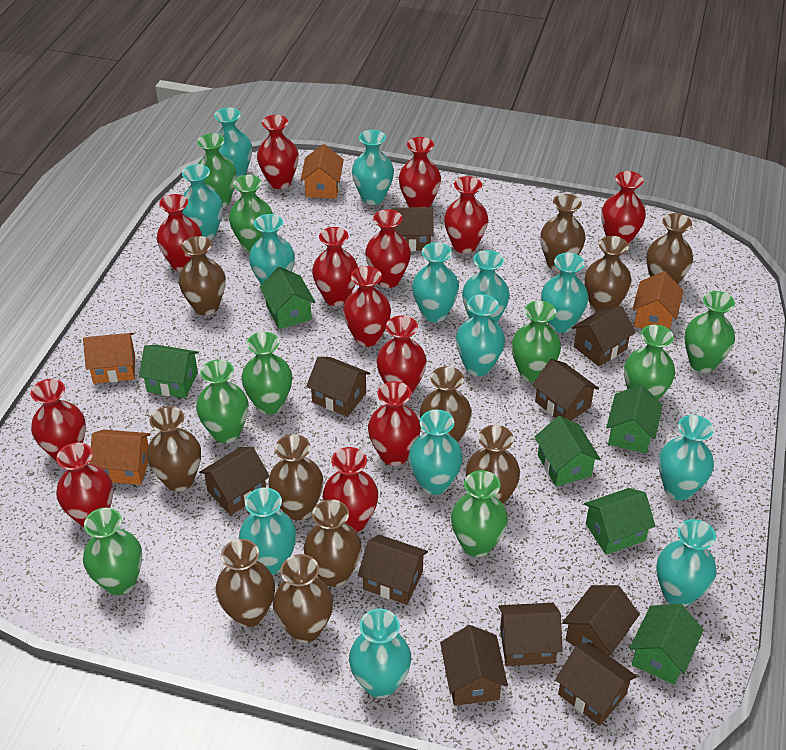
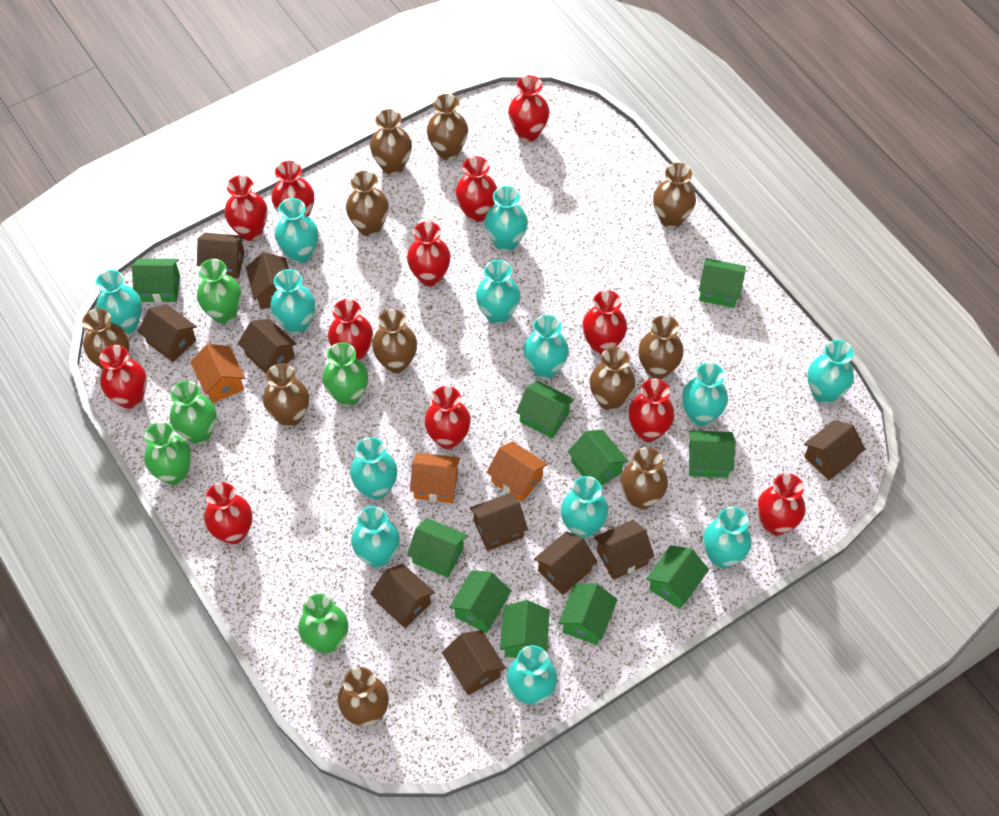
green house: 6 -> 10
green vase: 9 -> 5
orange house: 4 -> 3
red vase: 13 -> 12

